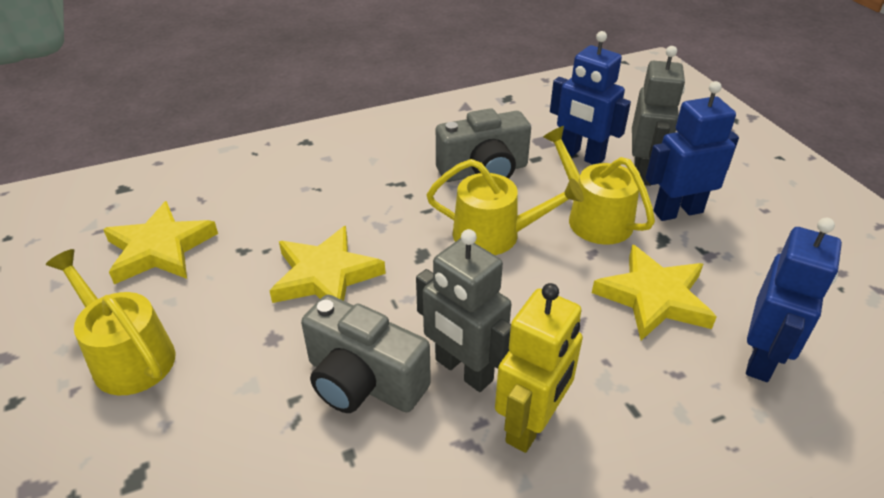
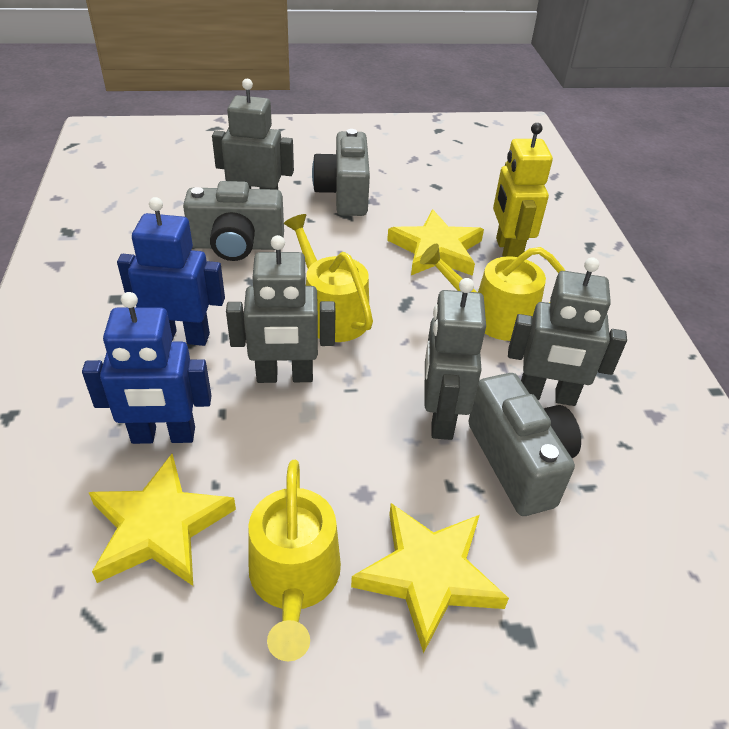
blue robot: 3 -> 2
grey camera: 2 -> 3
grey robot: 2 -> 4

